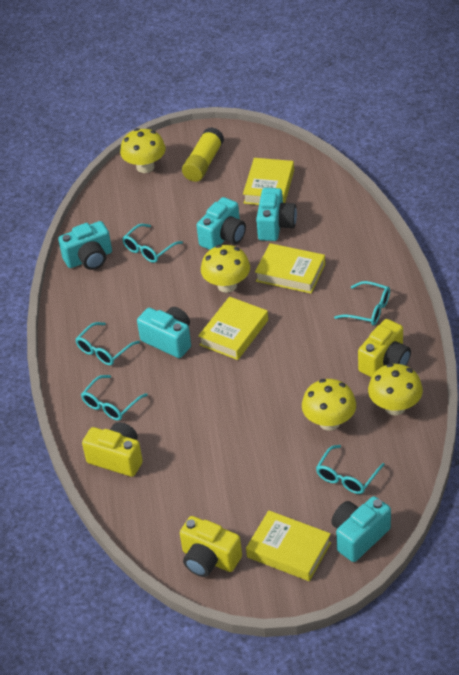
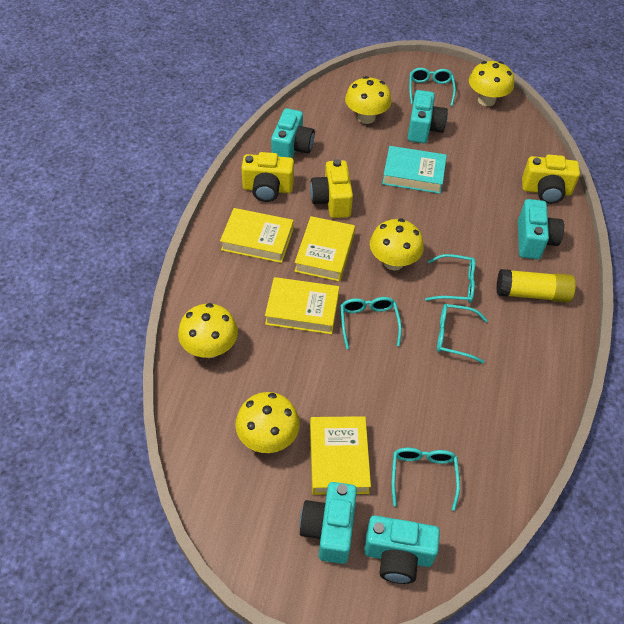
turquoise book: 0 -> 1
yellow mushroom: 4 -> 5

